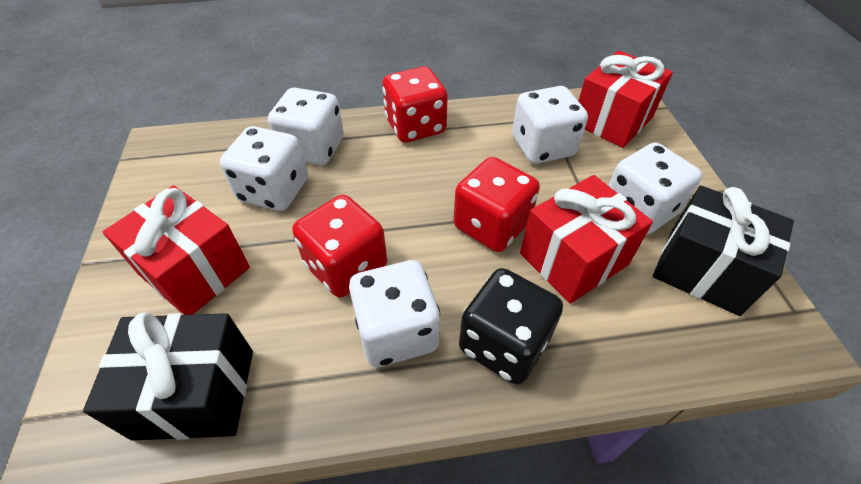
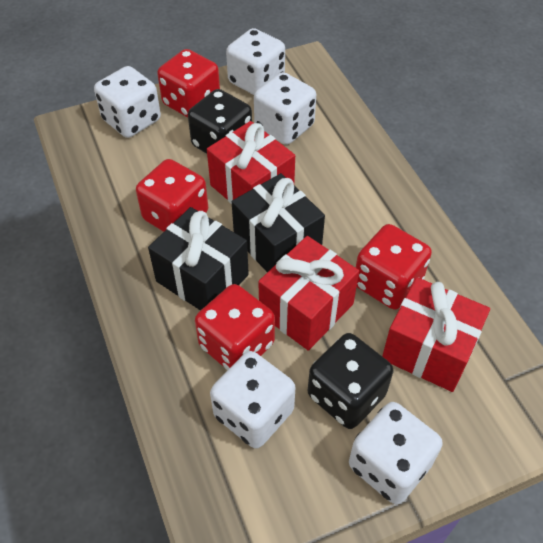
black dice: 1 -> 2
red dice: 3 -> 4

